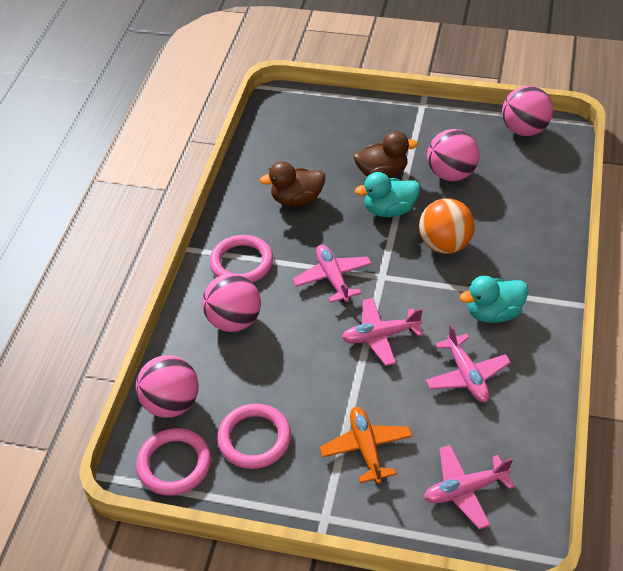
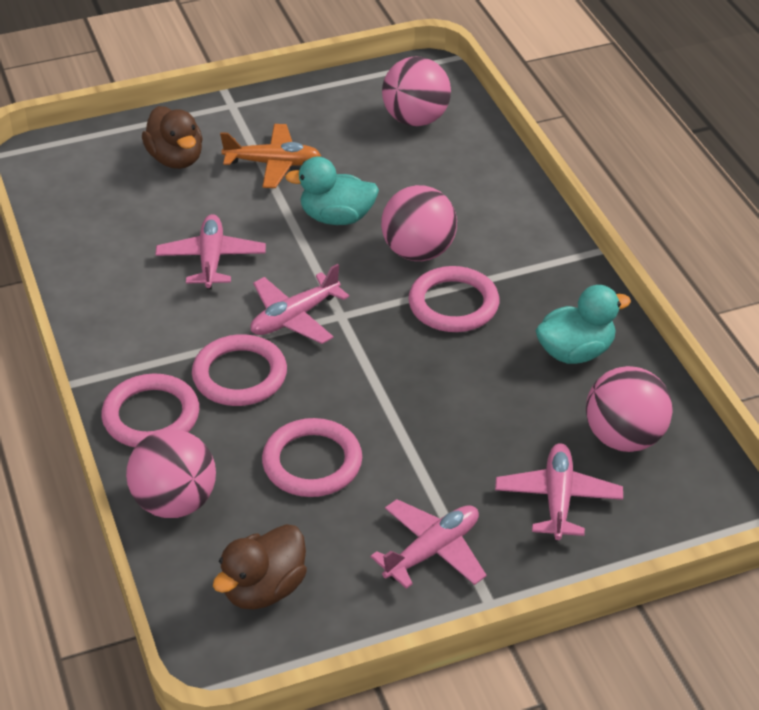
orange ball: 1 -> 0
pink ring: 3 -> 4

